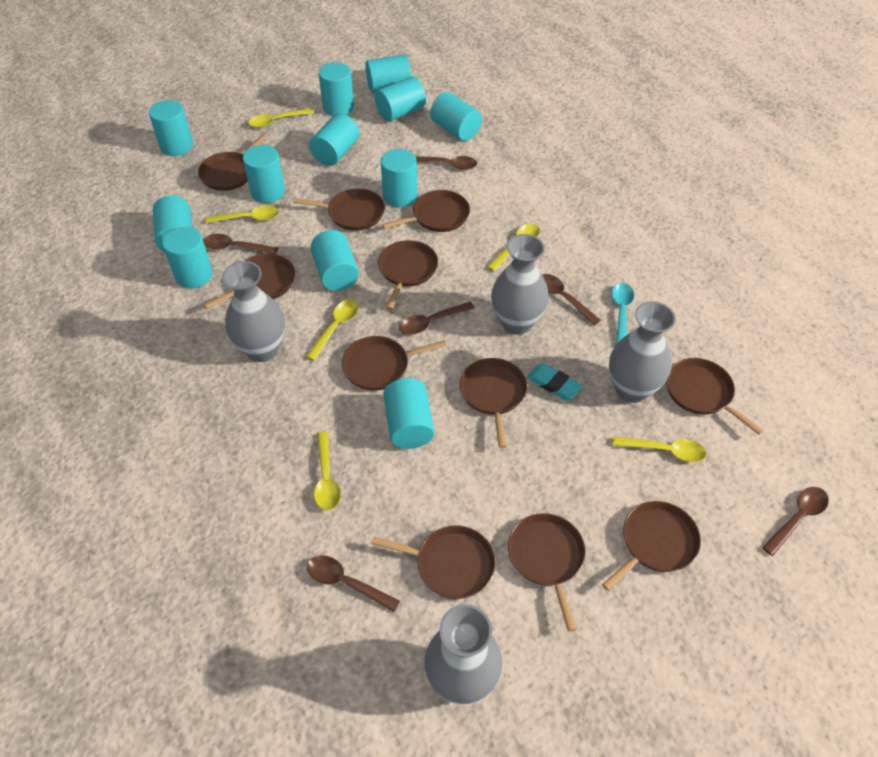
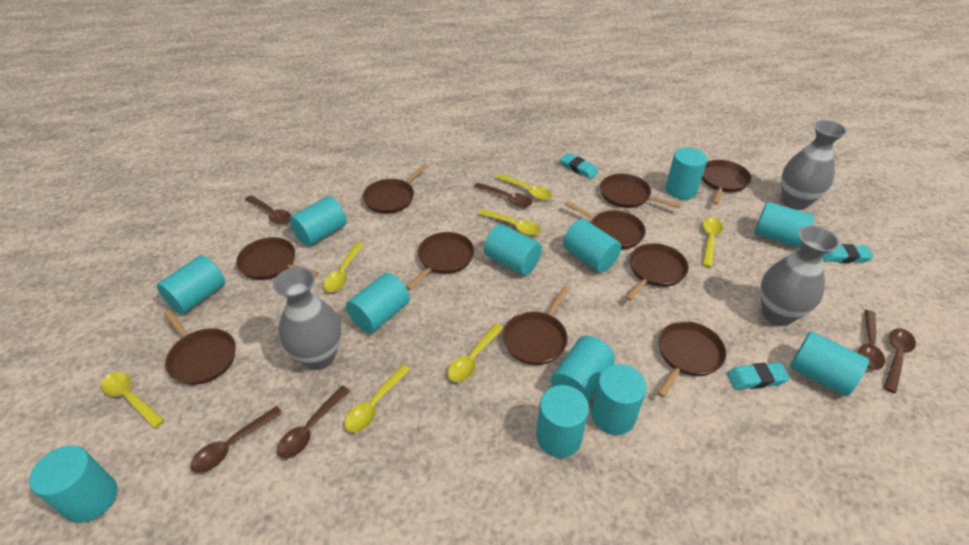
brown pan: 11 -> 10
grey vase: 4 -> 3
turquoise eraser: 1 -> 3
turquoise spoon: 1 -> 0
yellow spoon: 6 -> 7

